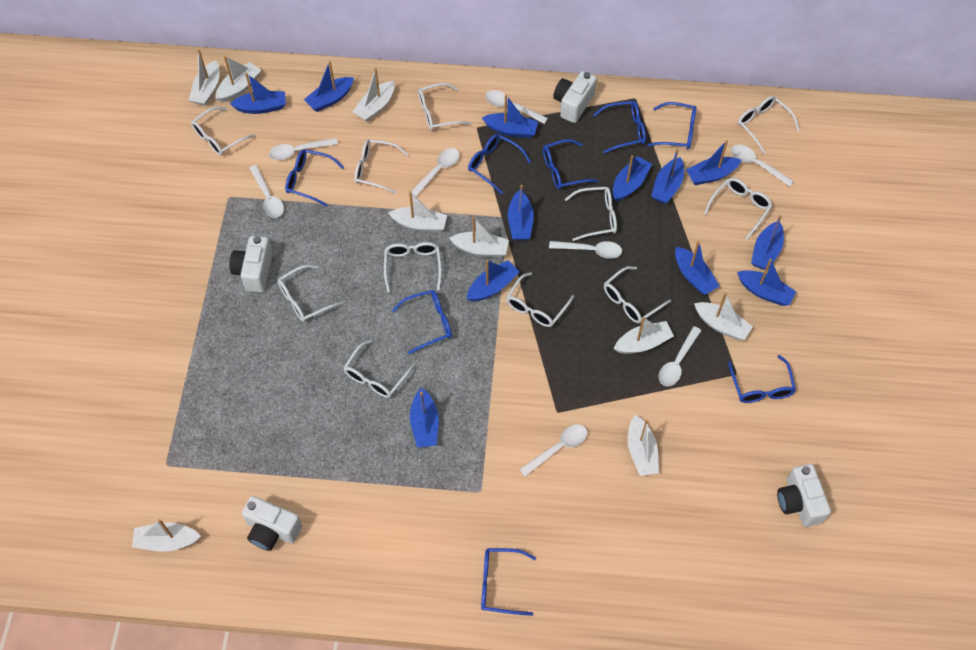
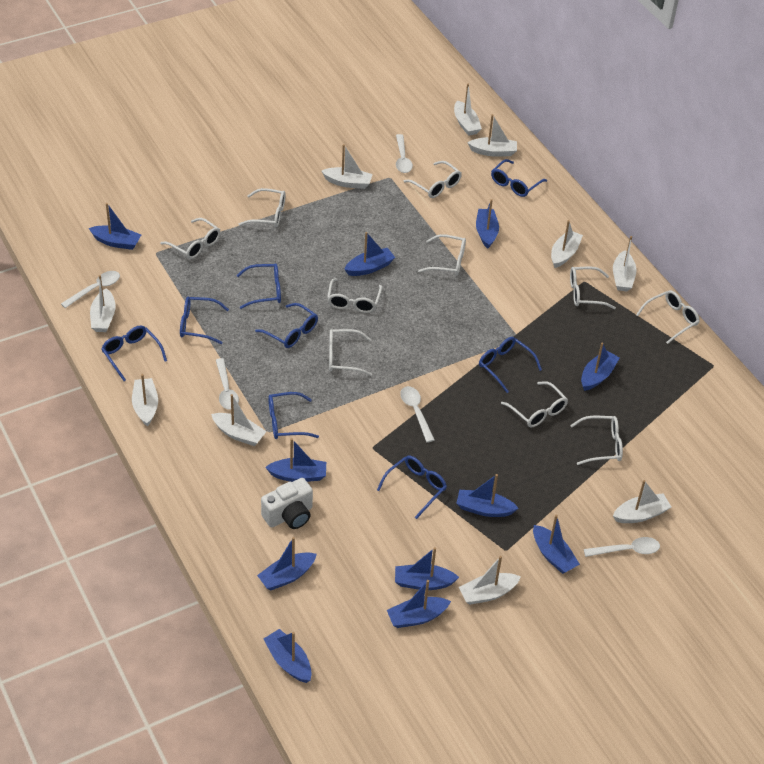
blue boat: 12 -> 11
white boat: 9 -> 10
white camera: 4 -> 1
white glasses: 11 -> 10
white spoon: 8 -> 5

